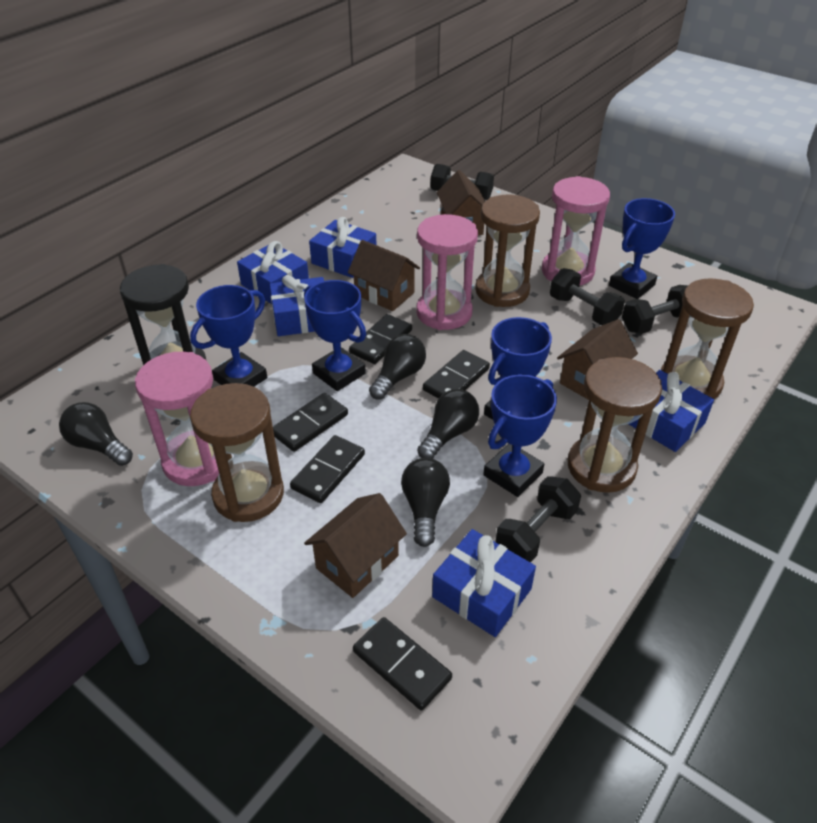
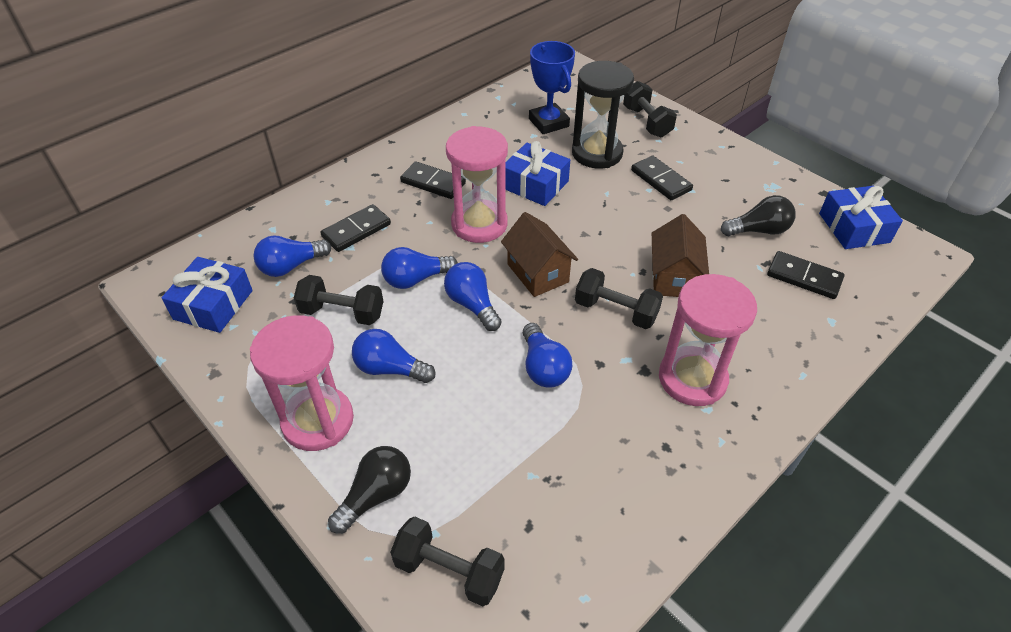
black domino: 5 -> 4
black light bulb: 4 -> 2
blue gift: 5 -> 3
blue light bulb: 0 -> 5
blue trophy: 5 -> 1
brown hourglass: 4 -> 0
brown house: 4 -> 2

